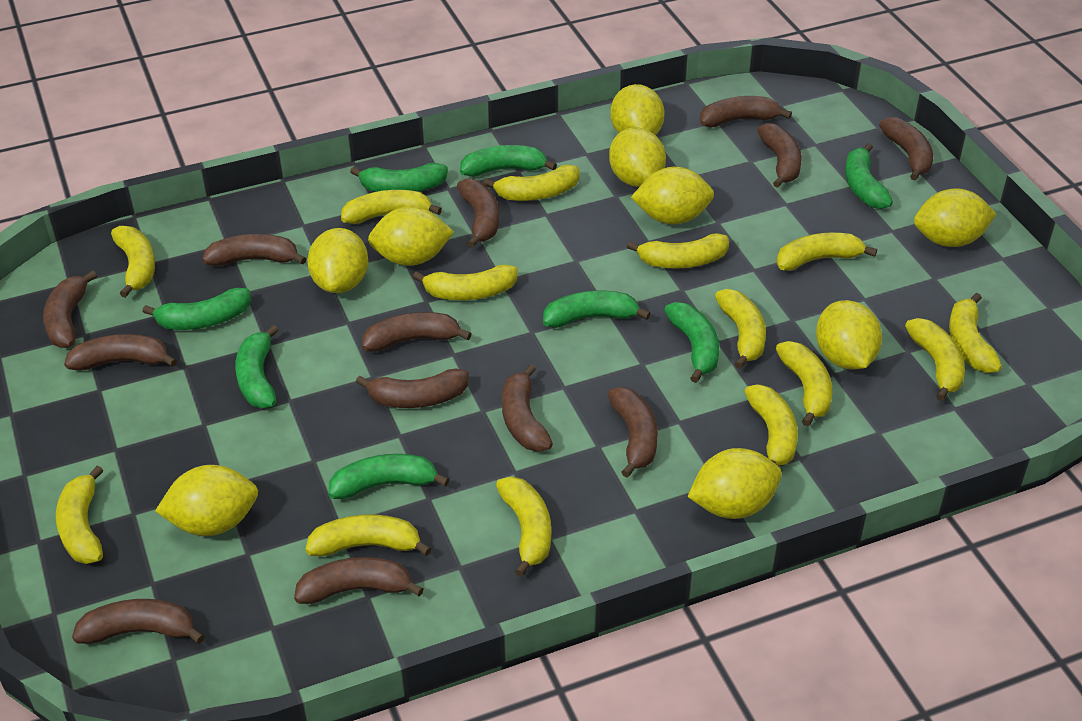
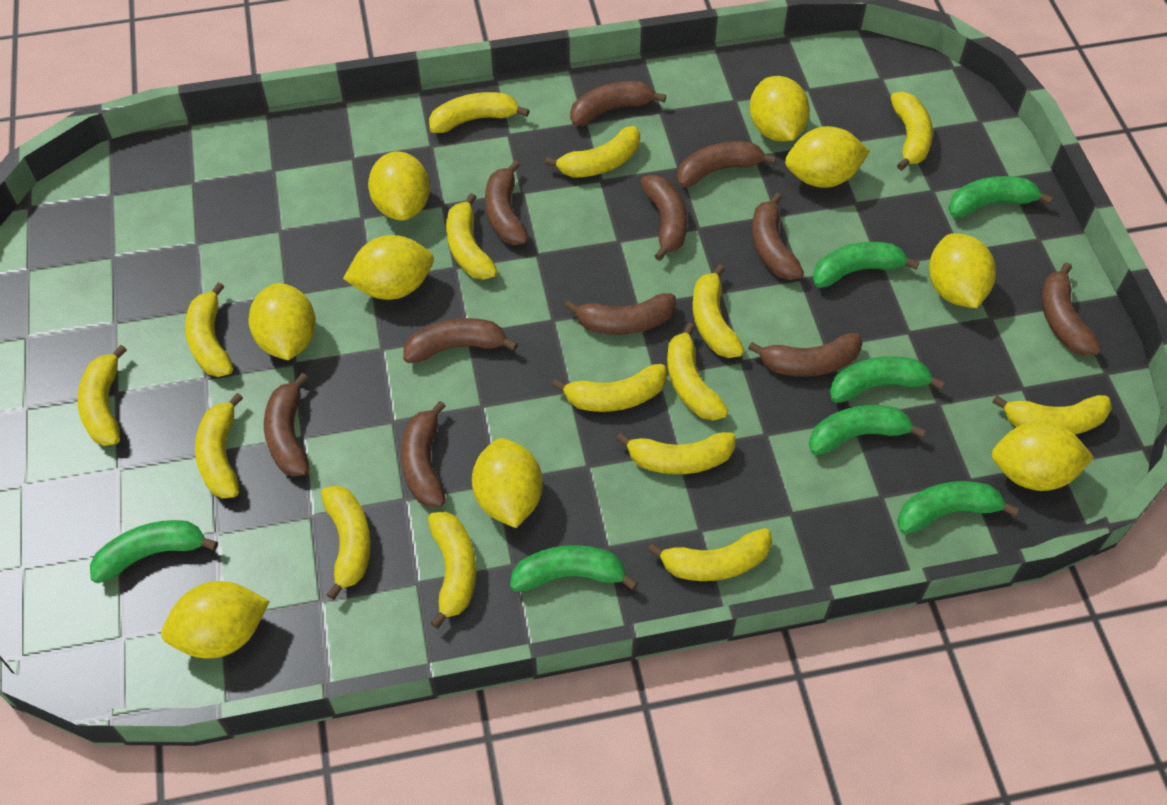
brown banana: 13 -> 11
green banana: 8 -> 7
yellow banana: 14 -> 15

